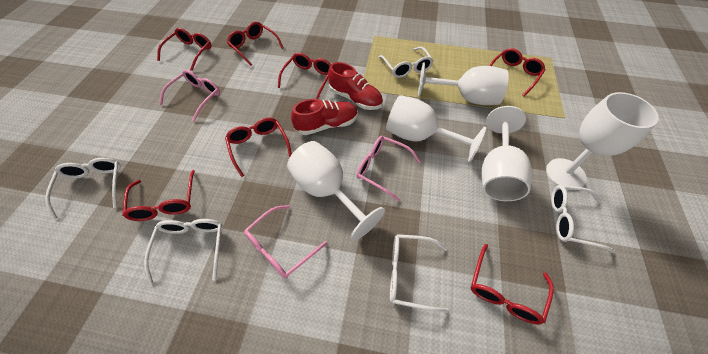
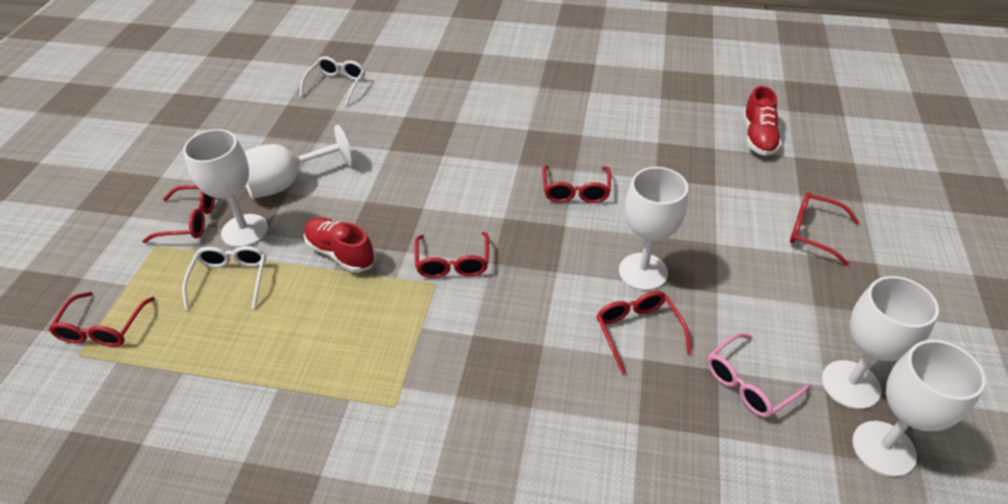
pink glasses: 3 -> 1
red glasses: 7 -> 6
white glasses: 5 -> 2

